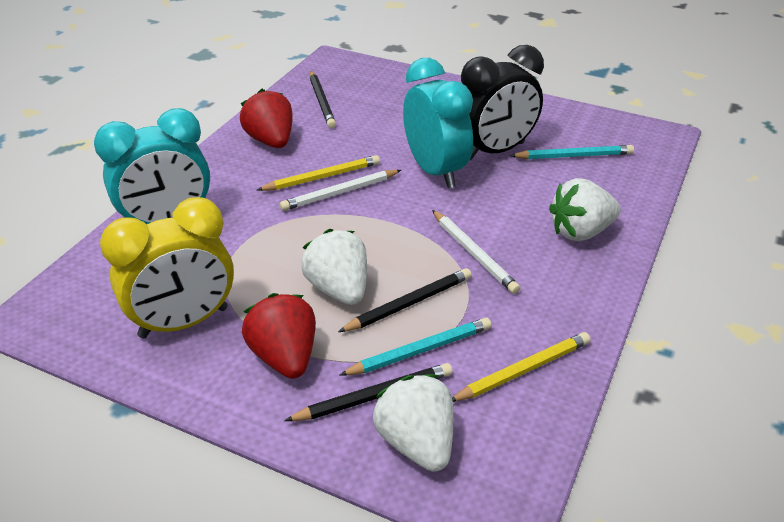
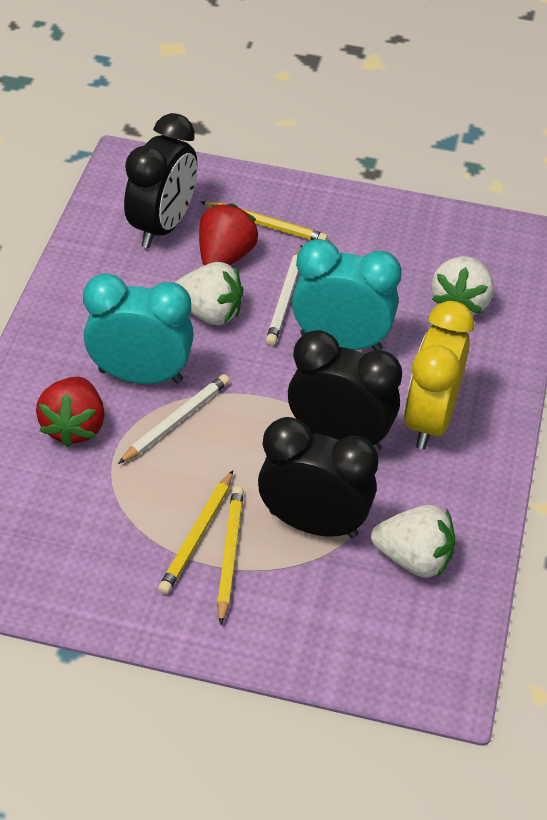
black clock: 1 -> 3
black pencil: 3 -> 0
turquoise pencil: 2 -> 0
yellow pencil: 2 -> 3

